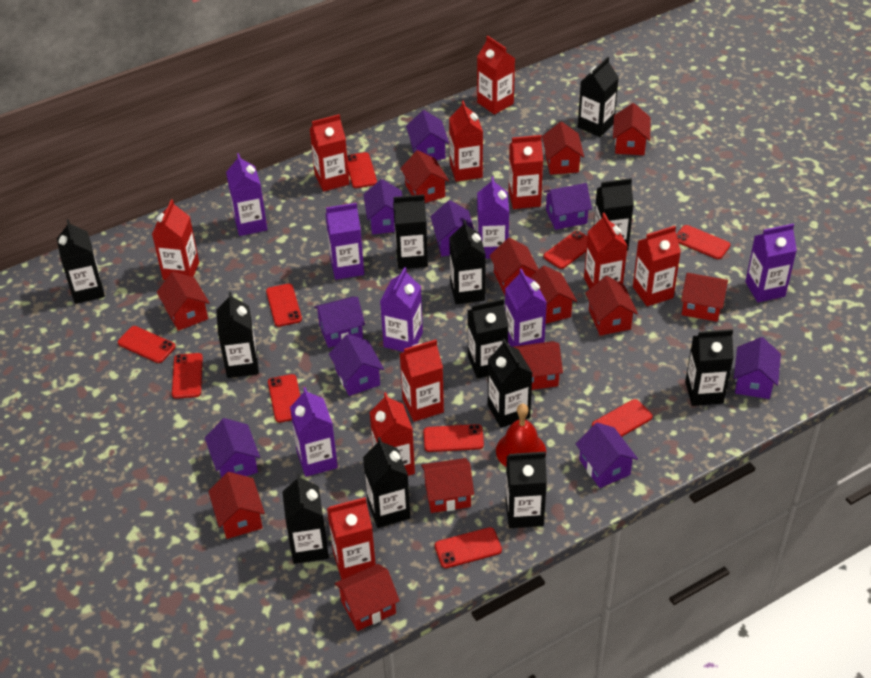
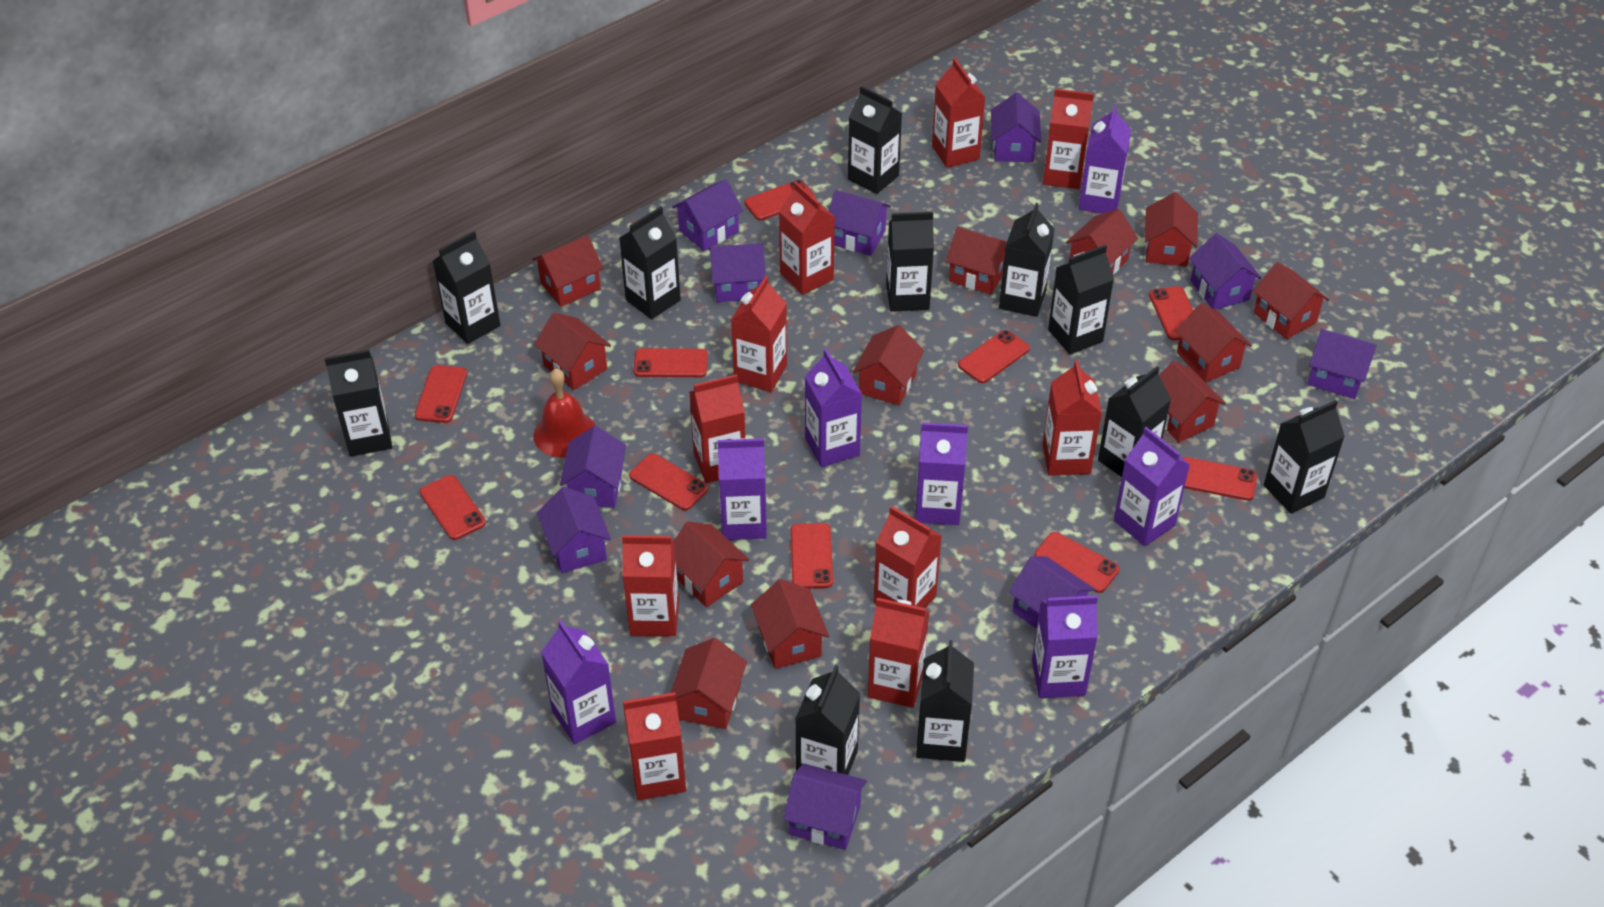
black carton: 12 -> 11
purple house: 9 -> 10

